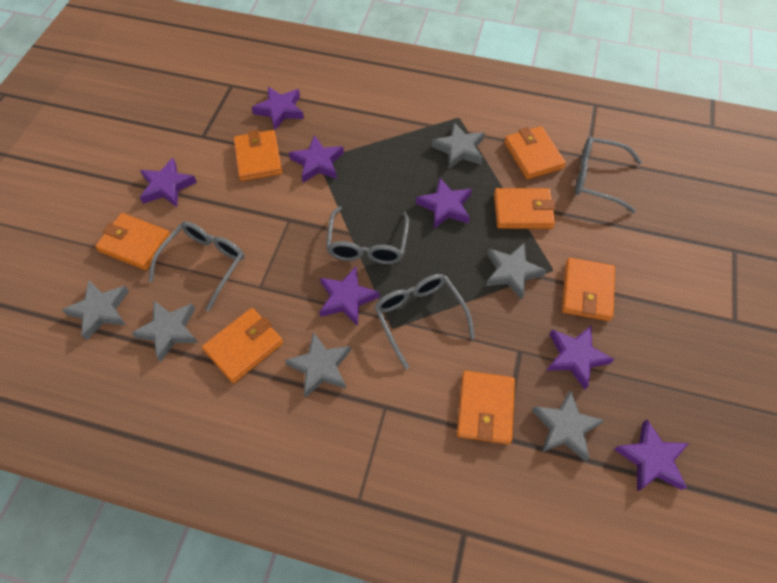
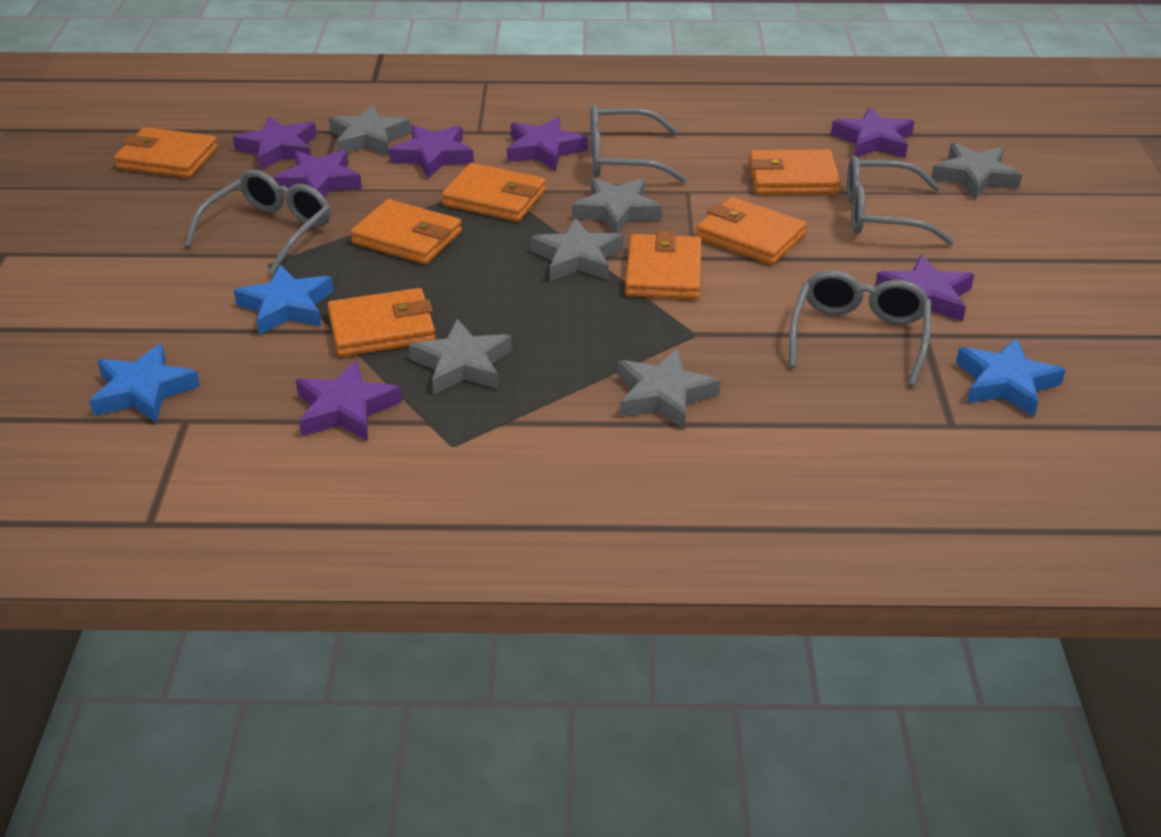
blue star: 0 -> 3

